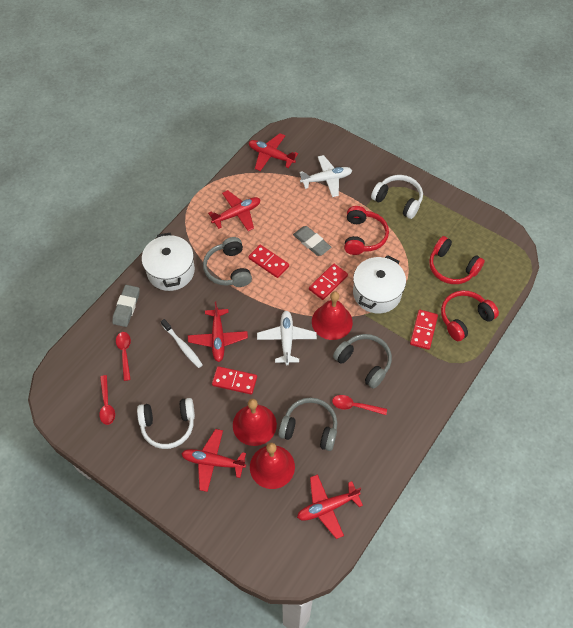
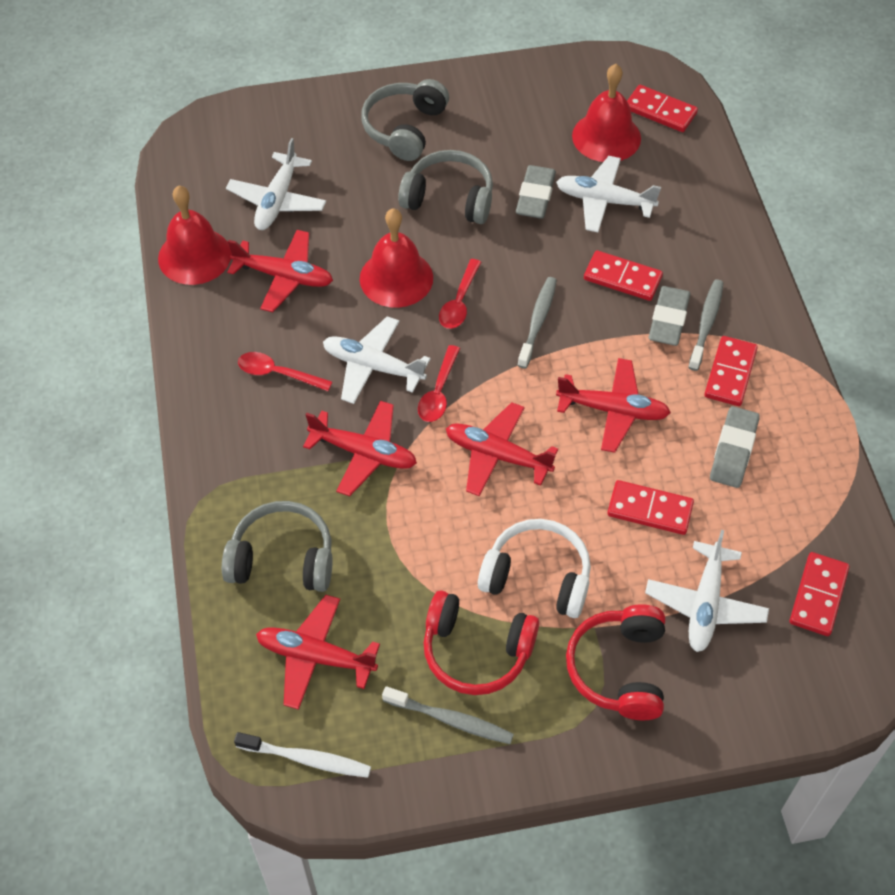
grey eraser: 2 -> 3
grey toothbrush: 0 -> 3
red domino: 4 -> 5
red headphones: 3 -> 2
white headphones: 2 -> 1
white plane: 2 -> 4
white pot: 2 -> 0

